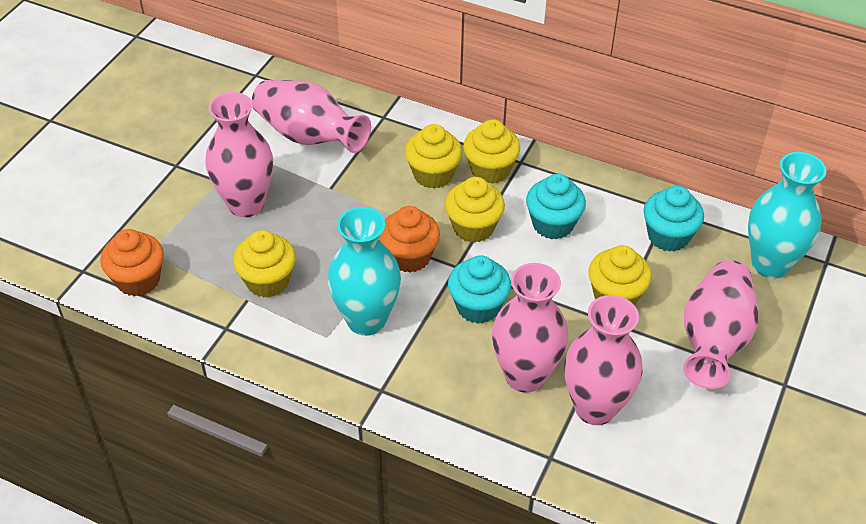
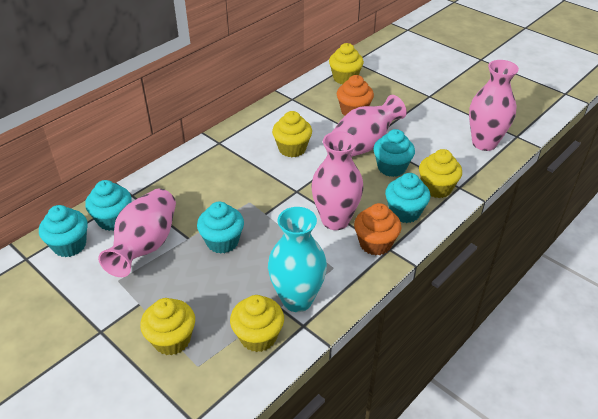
pink vase: 5 -> 4
turquoise cupcake: 3 -> 5
turquoise vase: 2 -> 1

